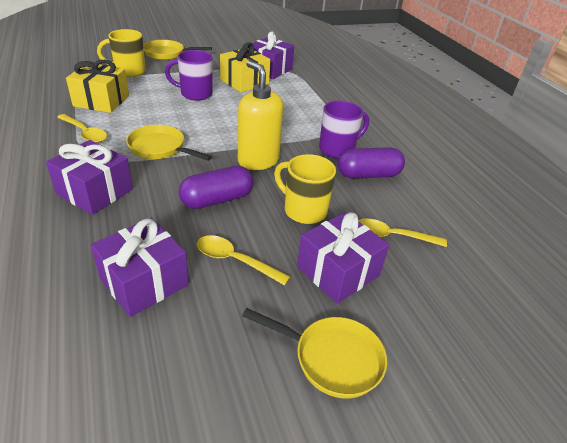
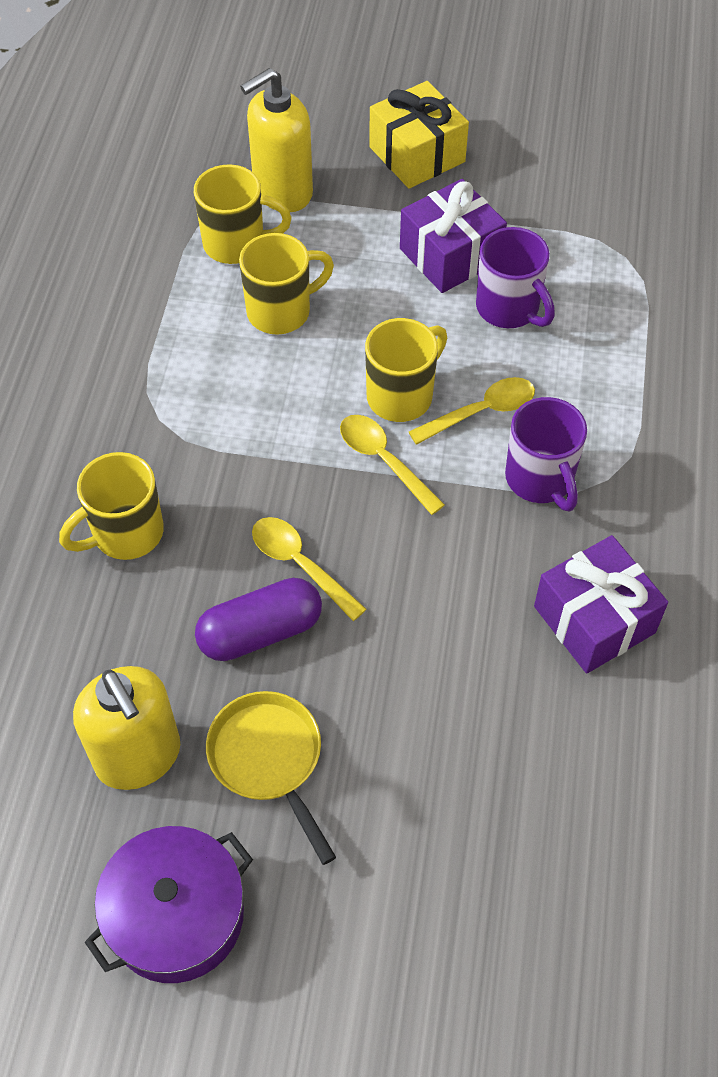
purple capsule: 2 -> 1
purple gift: 4 -> 2
purple pot: 0 -> 1
yellow gift: 2 -> 1
yellow mug: 2 -> 4
yellow pan: 3 -> 1
yellow soap dispenser: 1 -> 2

